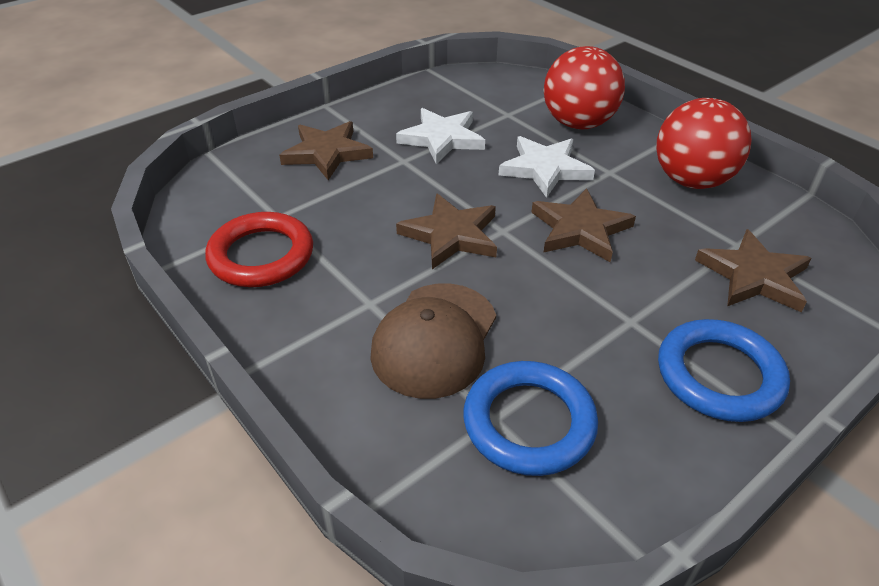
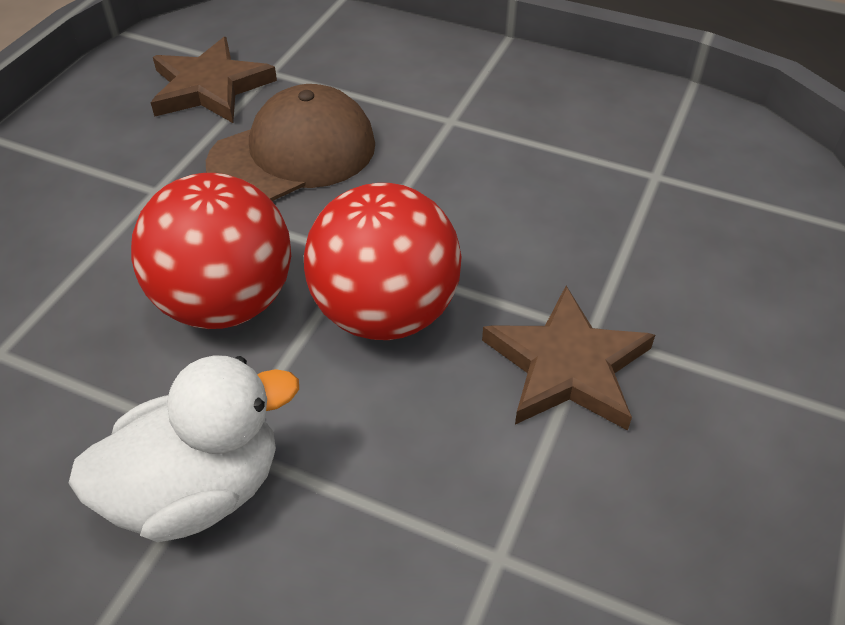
blue ring: 2 -> 0
brown star: 4 -> 2
red ring: 1 -> 0
white duck: 0 -> 1
white star: 2 -> 0

